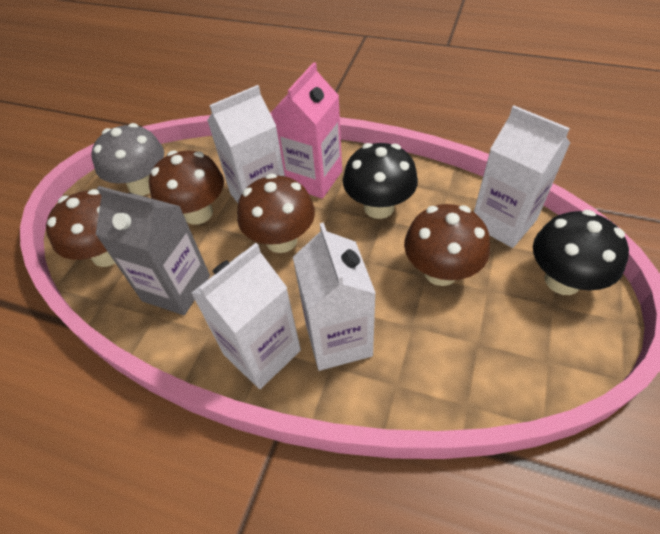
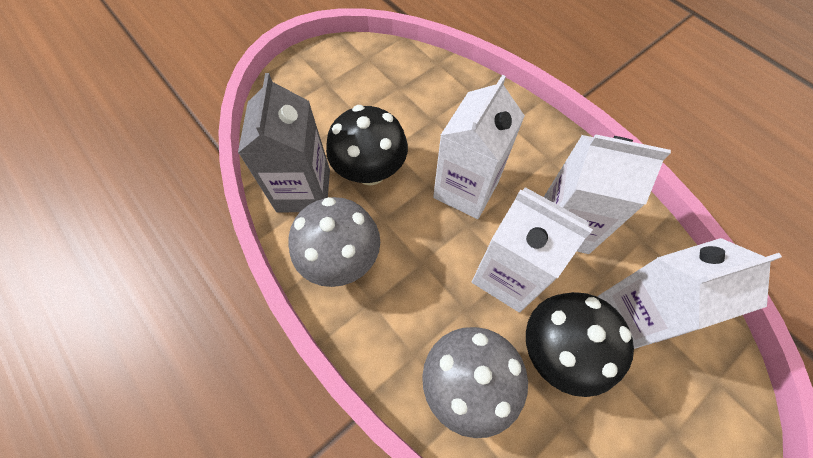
brown mushroom: 4 -> 0
grey mushroom: 1 -> 2
pink carton: 1 -> 0

